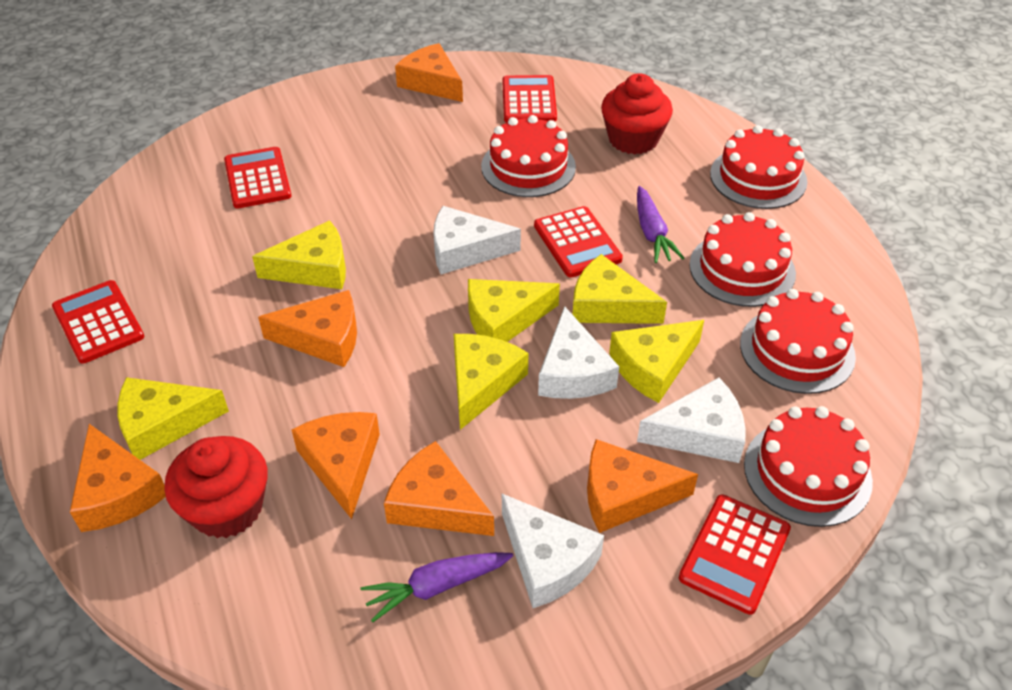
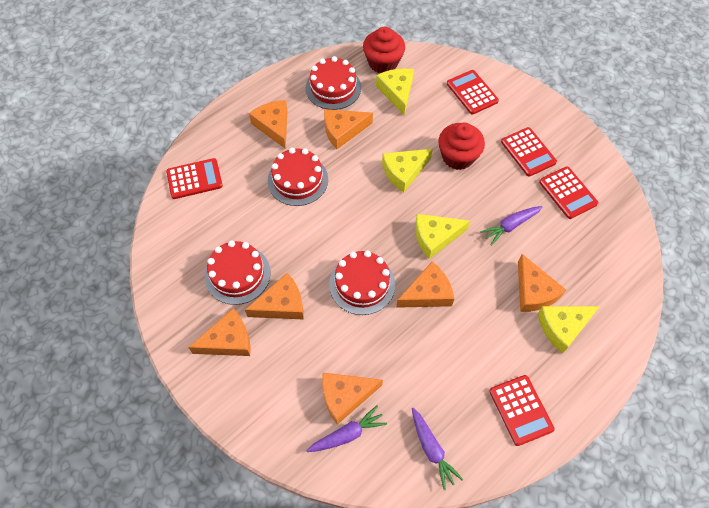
orange cheese: 6 -> 7
purple carrot: 2 -> 3
red cake: 5 -> 4
white cheese: 4 -> 0
yellow cheese: 6 -> 4

